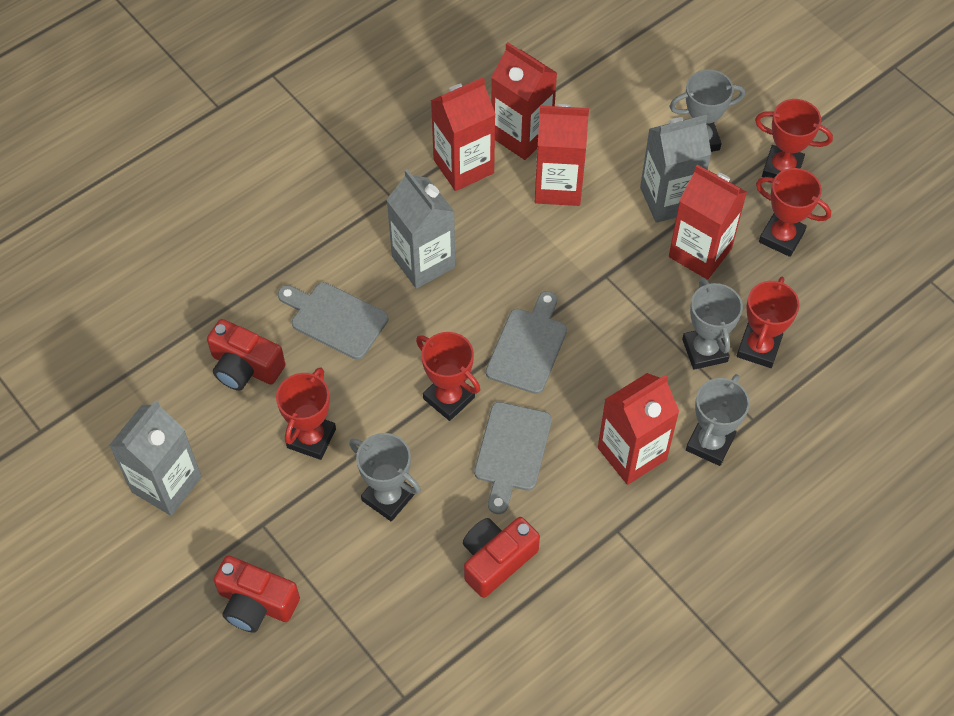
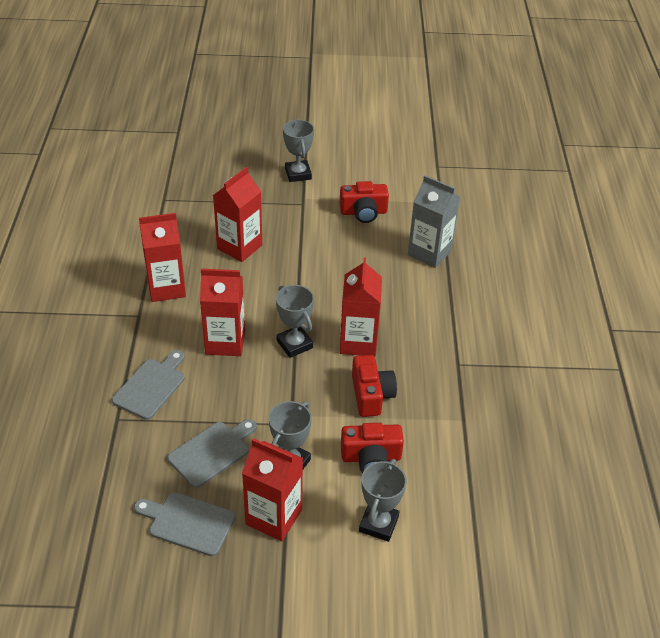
grey carton: 3 -> 1
red trophy: 5 -> 0

